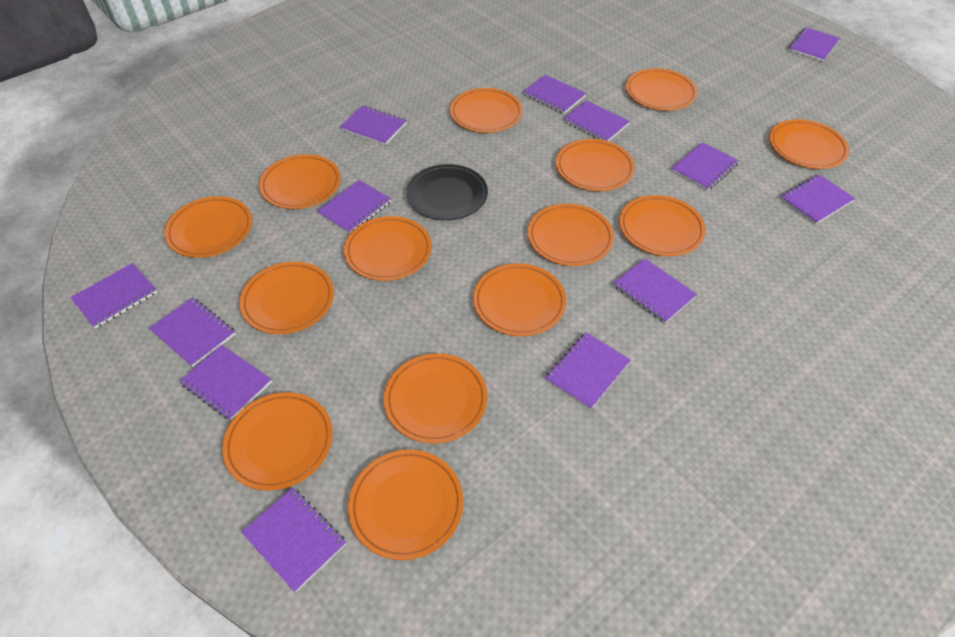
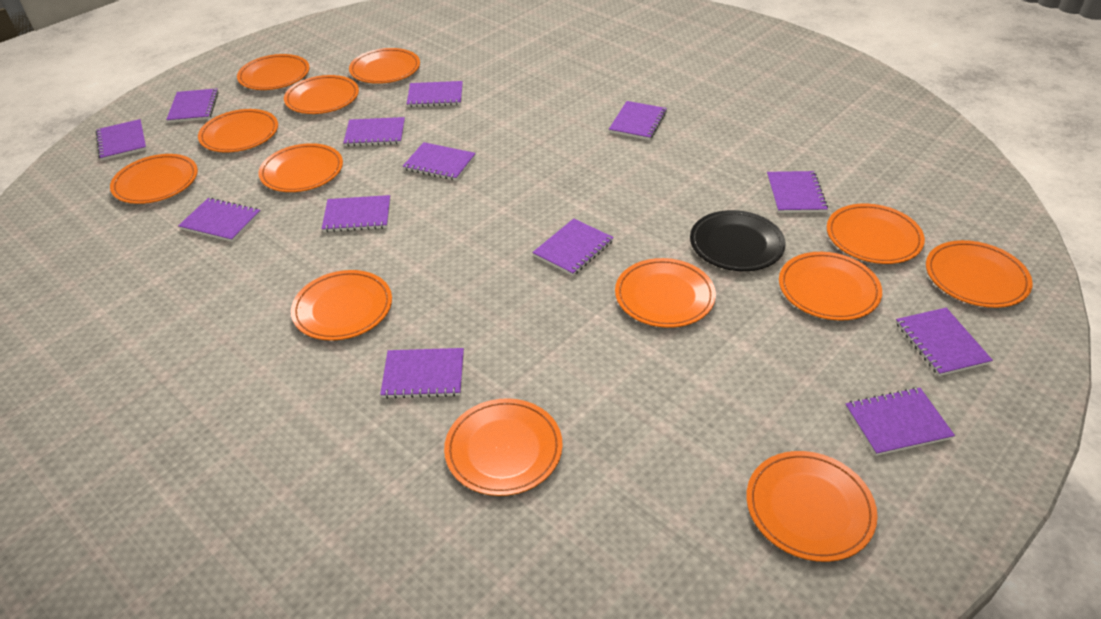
orange plate: 14 -> 13

